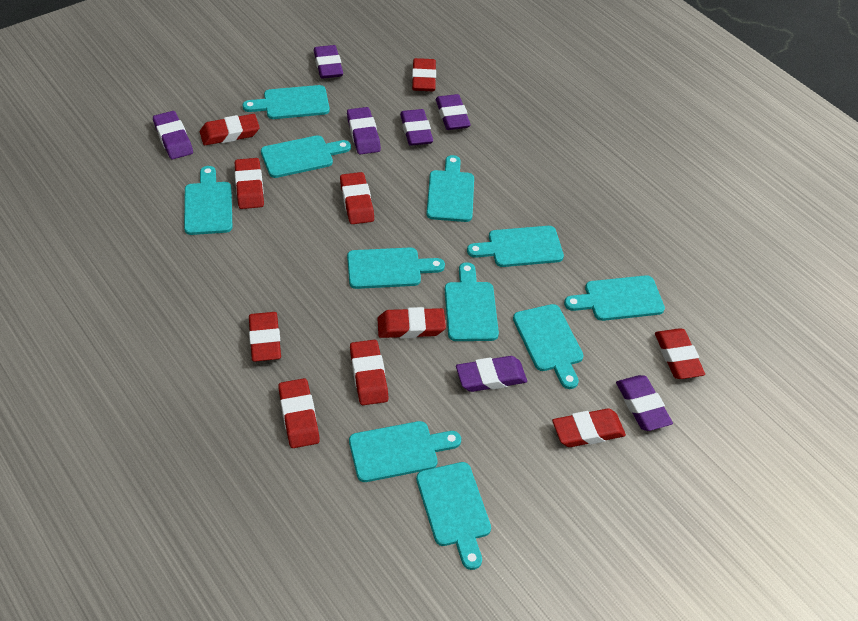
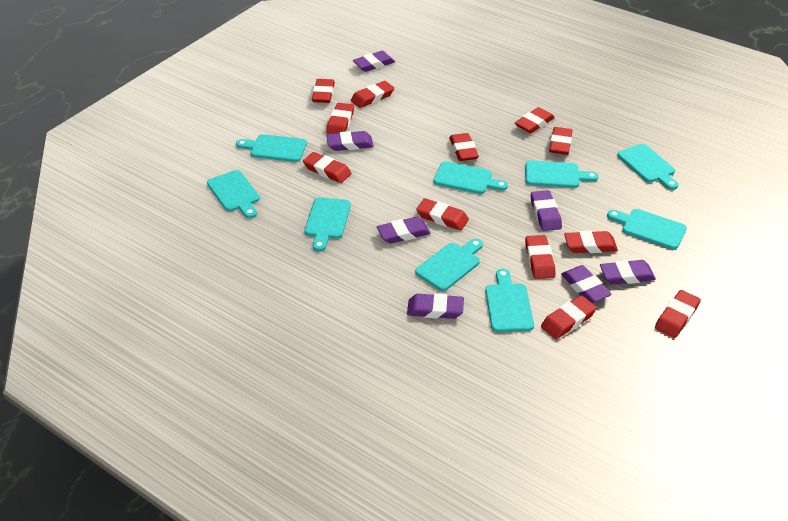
red eraser: 10 -> 12
turquoise cutting board: 11 -> 9

